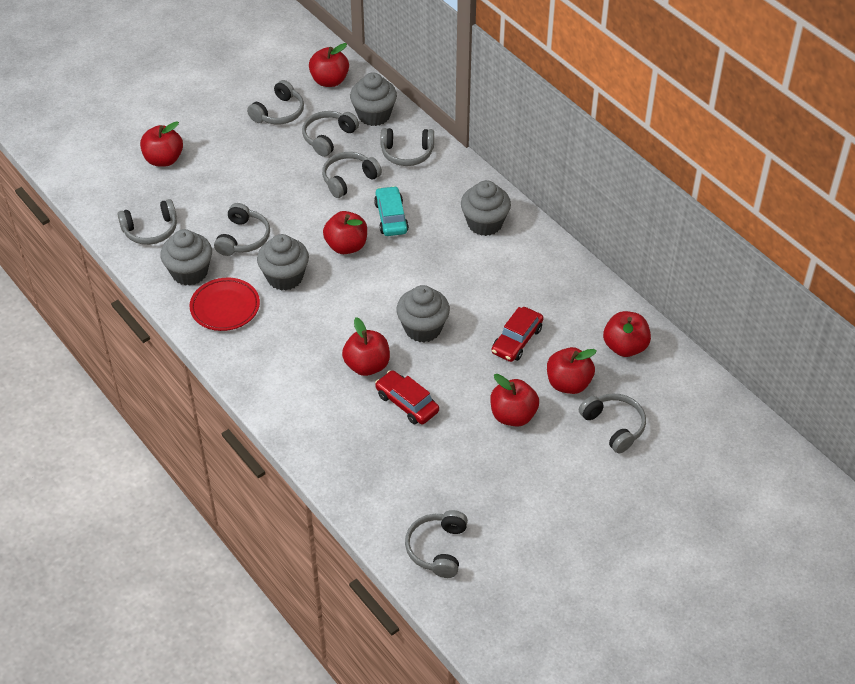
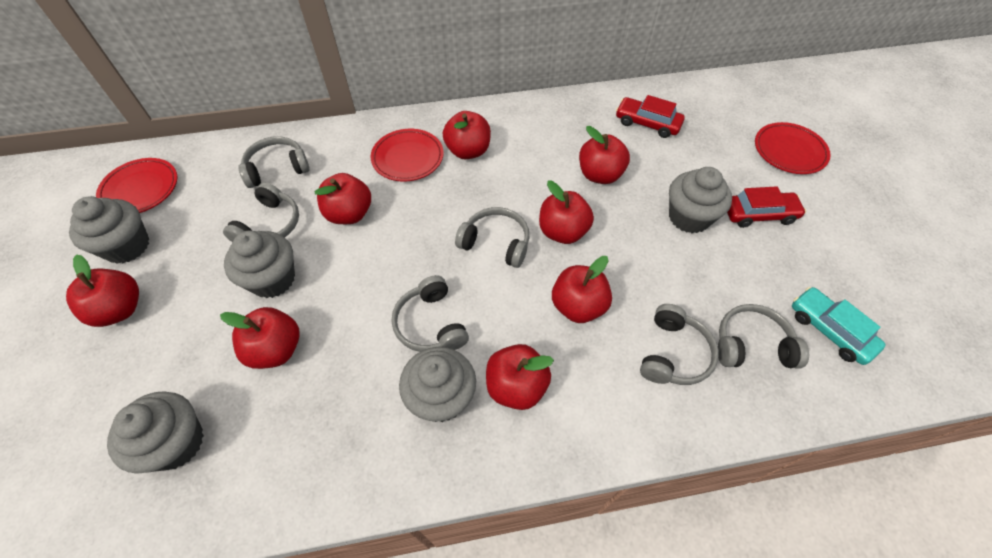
grey headphones: 8 -> 6
red apple: 7 -> 8
red plate: 1 -> 3

